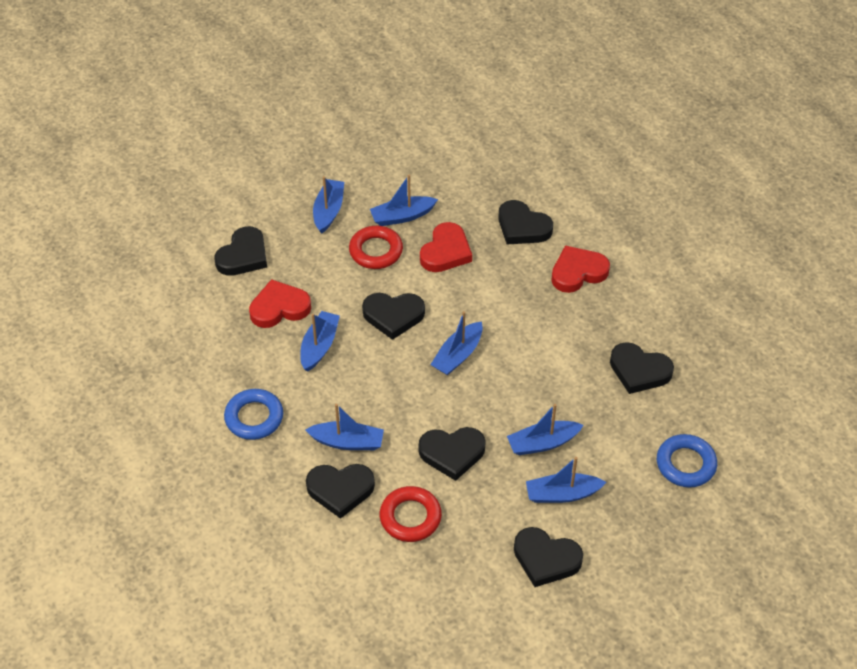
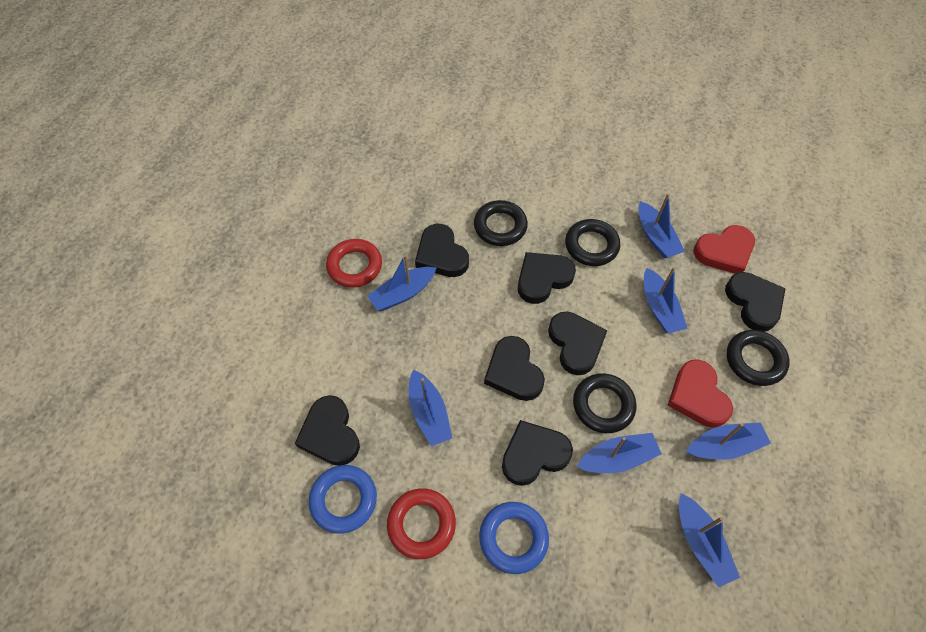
black ring: 0 -> 4
red heart: 3 -> 2

